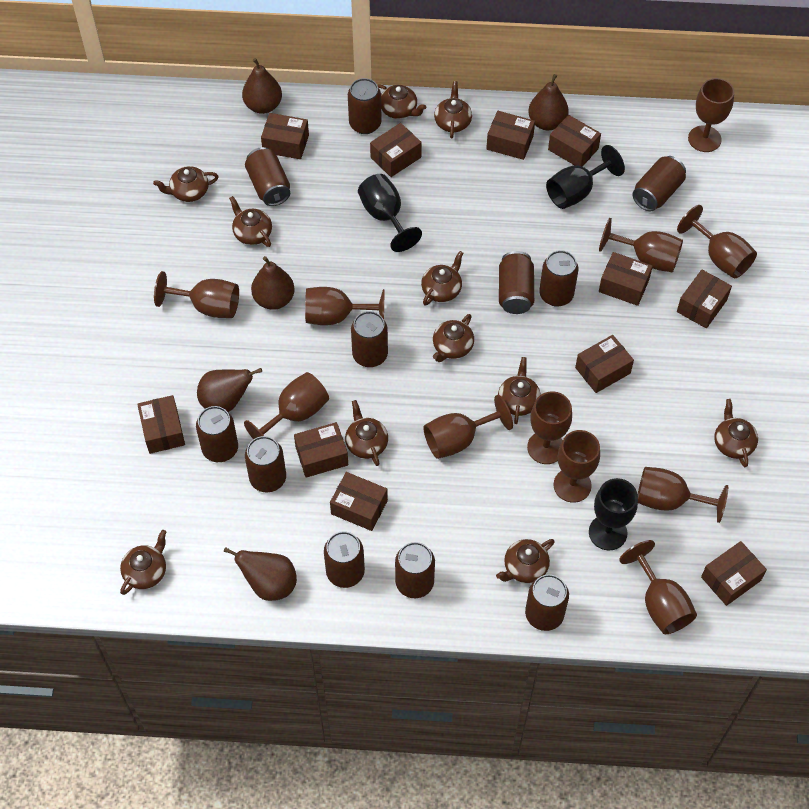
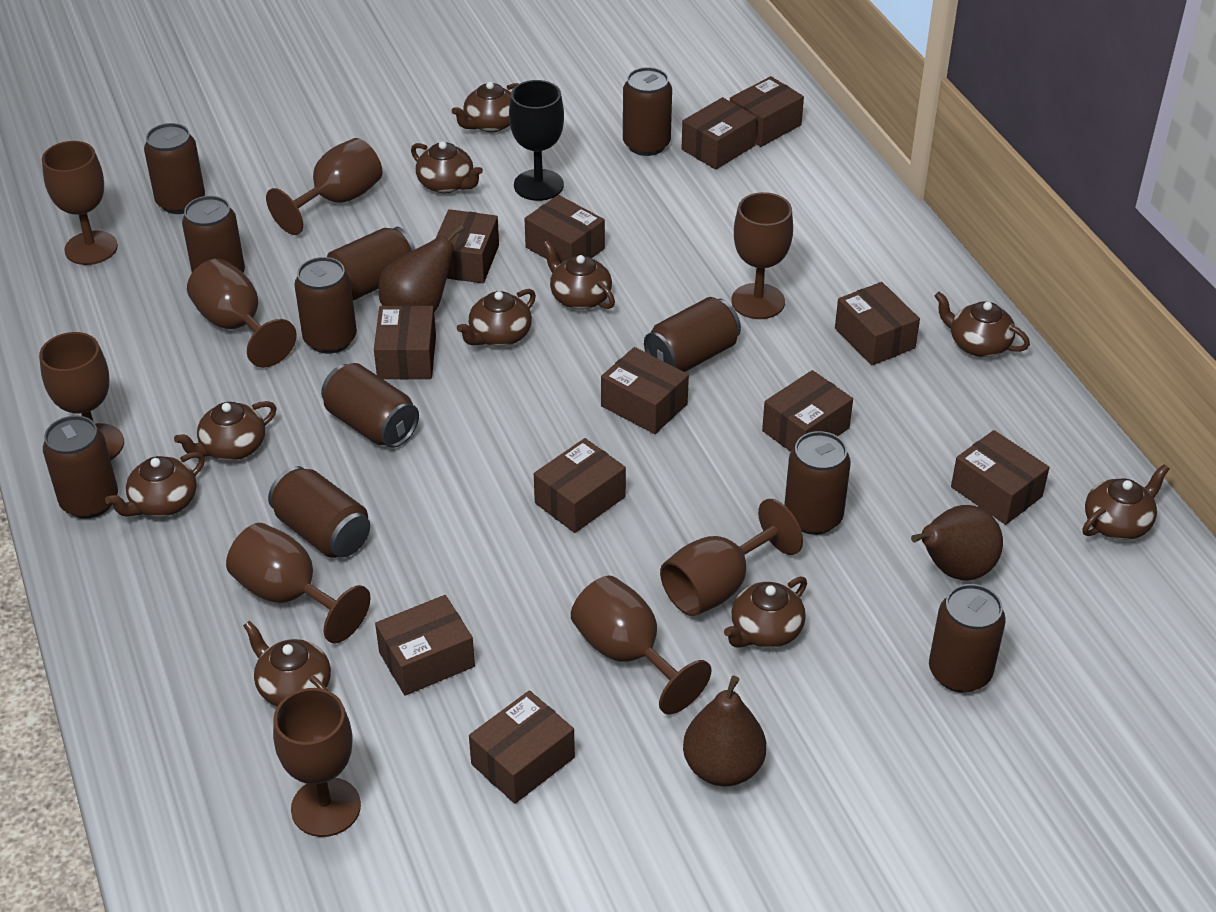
black goblet: 3 -> 1
brown box: 11 -> 12
brown goblet: 11 -> 9
brown pear: 5 -> 3
brown teapot: 11 -> 10

